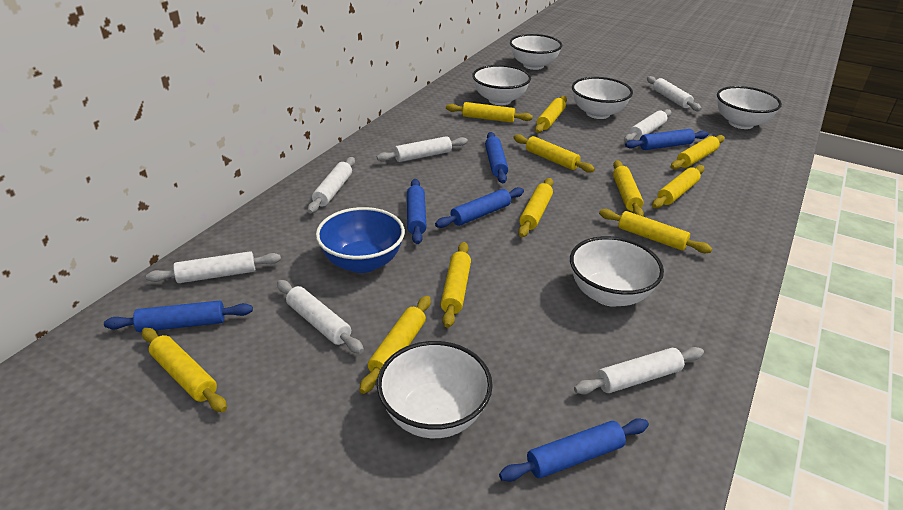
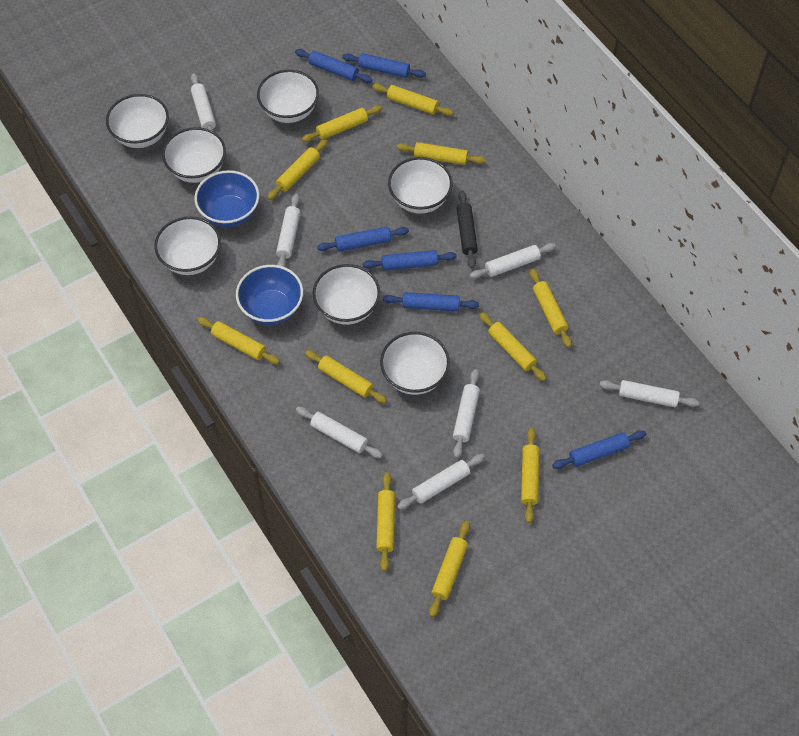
black rolling pin: 0 -> 1
blue bowl: 1 -> 2
white bowl: 6 -> 7

